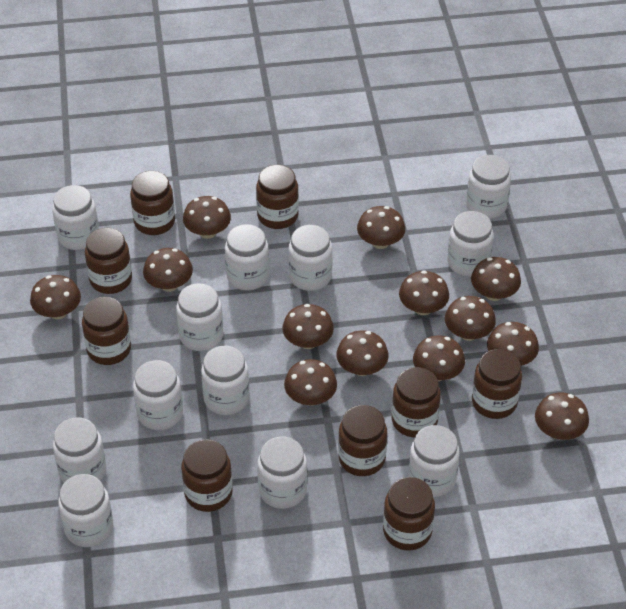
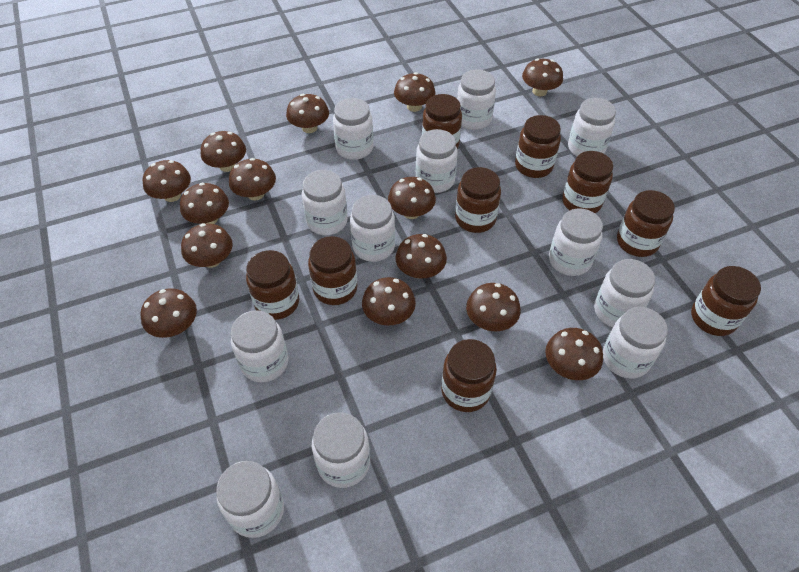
brown mushroom: 13 -> 14

